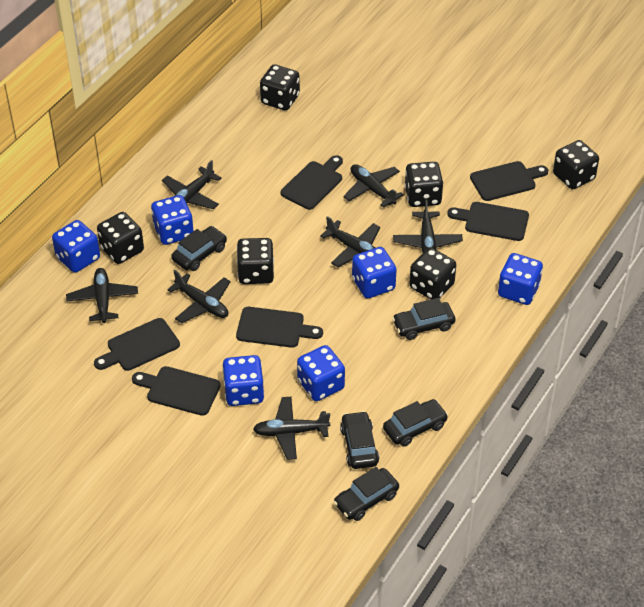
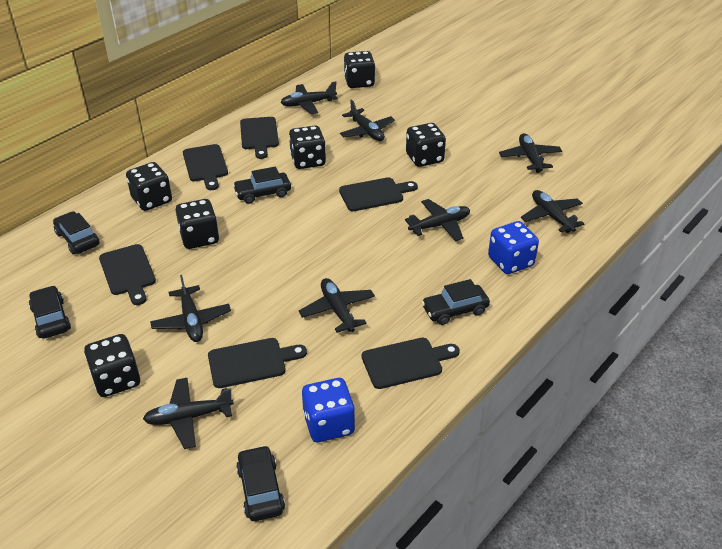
black plane: 7 -> 8
blue dice: 6 -> 2

